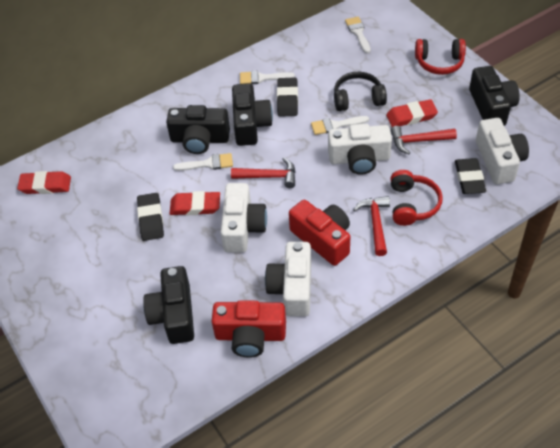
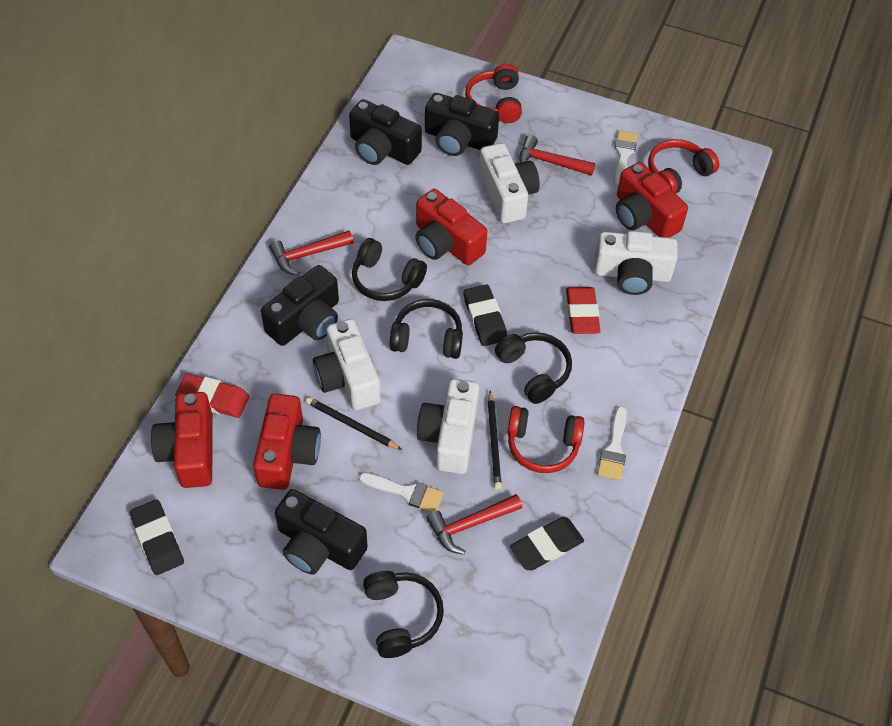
black headphones: 1 -> 4
black pencil: 0 -> 2
red camera: 2 -> 4
red eraser: 3 -> 2
red headphones: 2 -> 3
white brush: 4 -> 3

